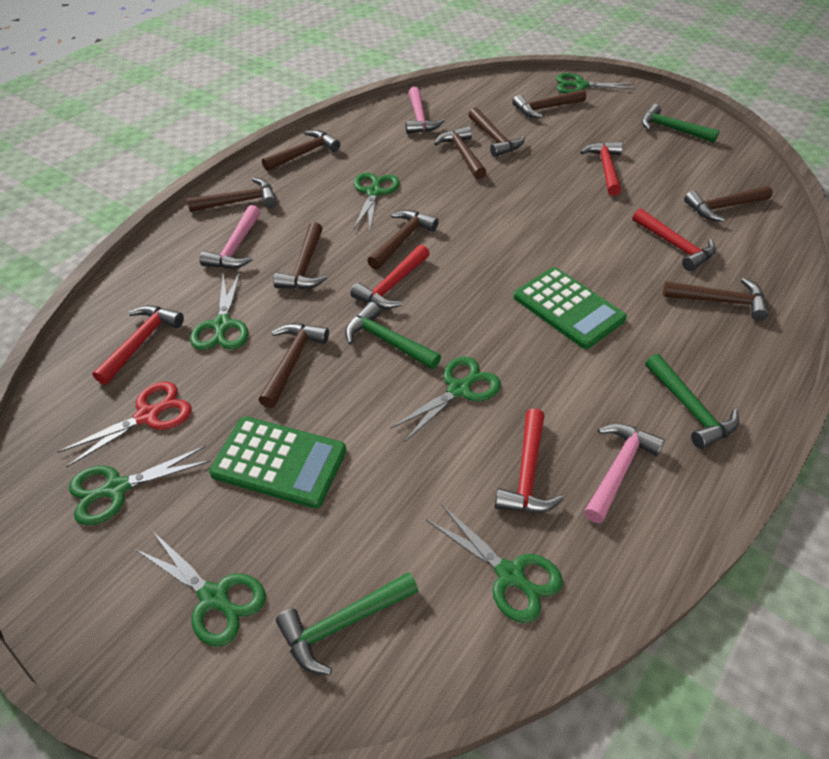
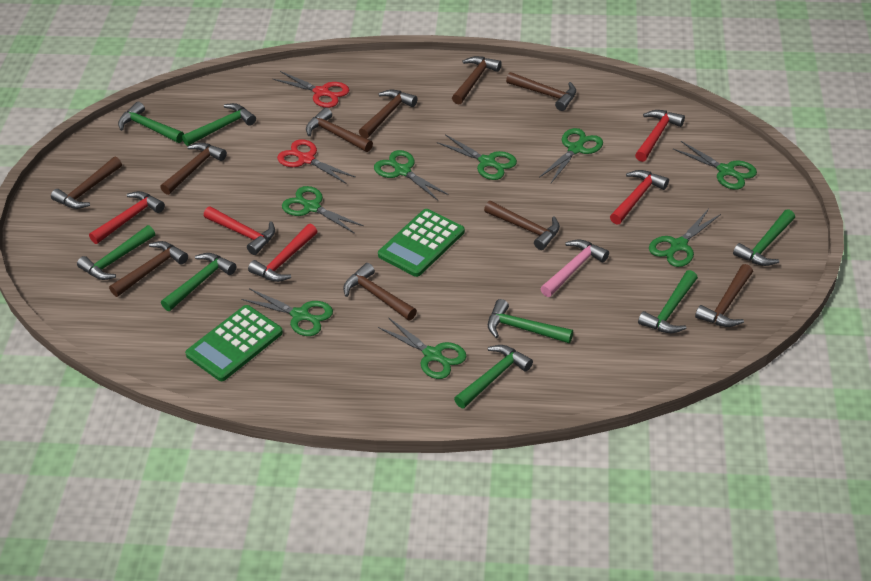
green hammer: 4 -> 8
green scissors: 7 -> 8
pink hammer: 3 -> 1
red scissors: 1 -> 2

